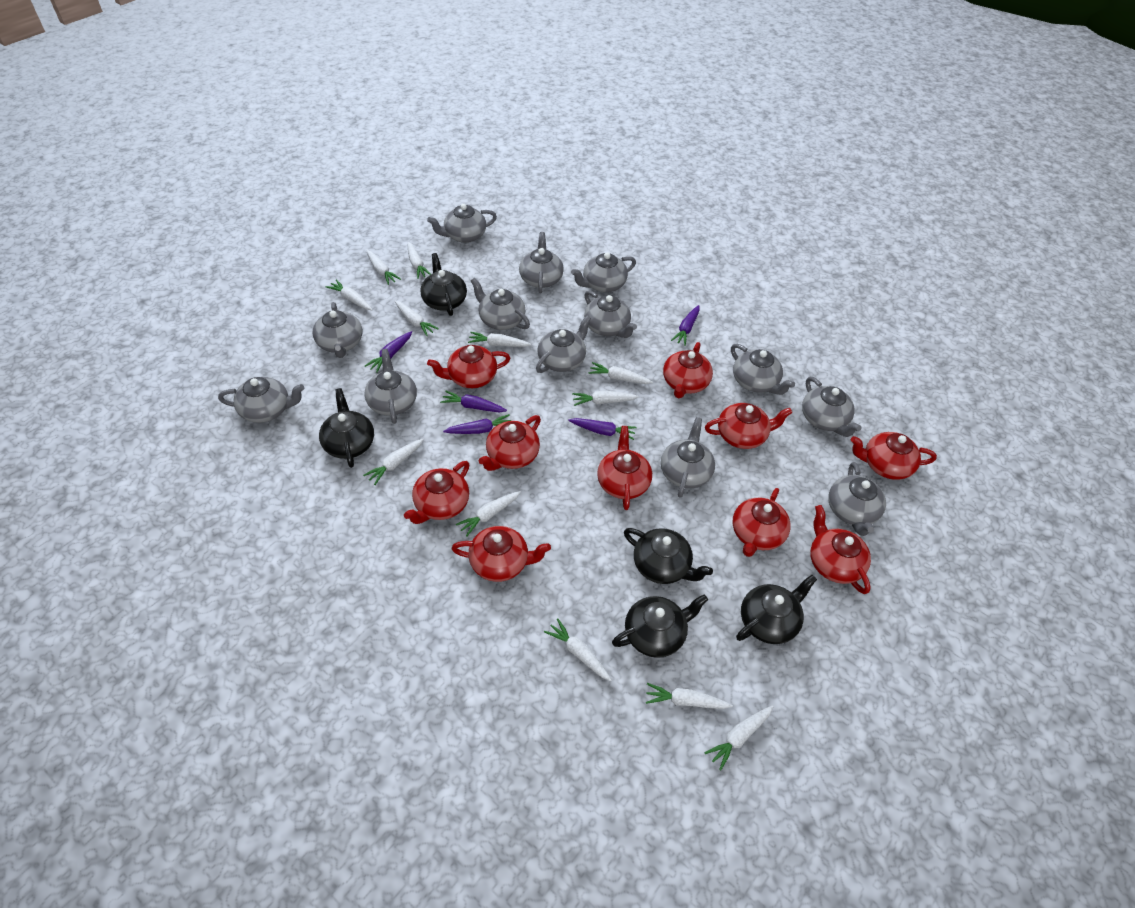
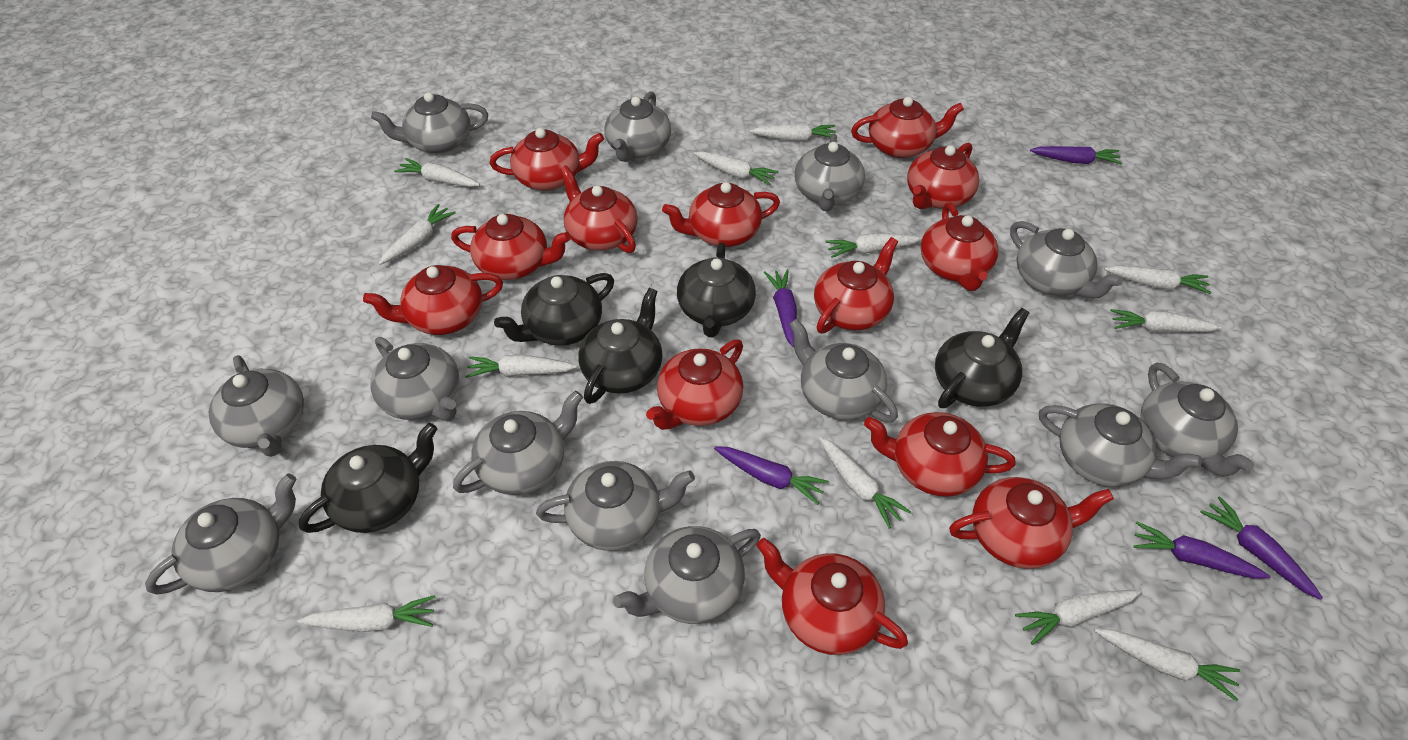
red teapot: 10 -> 13

